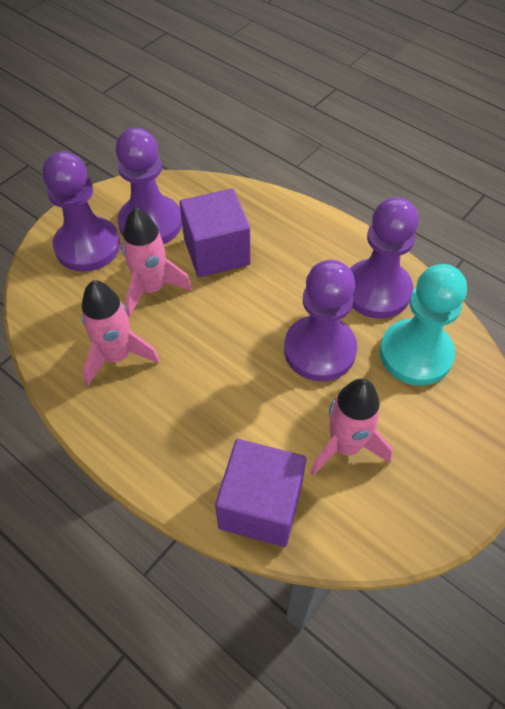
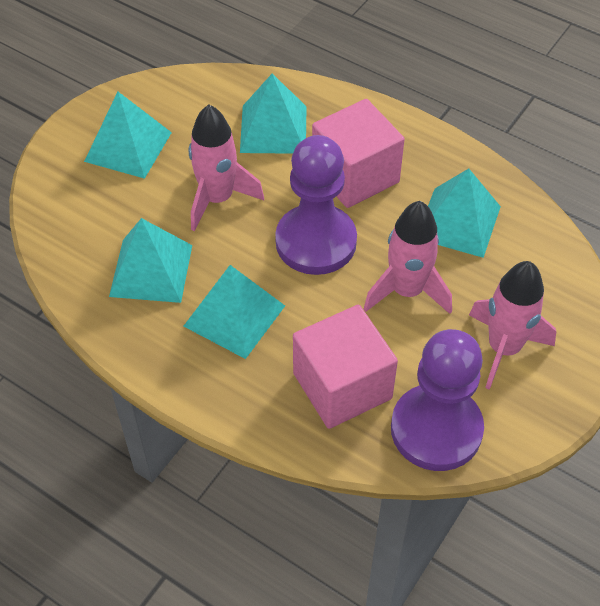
pink cube: 0 -> 2
purple cube: 2 -> 0
purple pawn: 4 -> 2
turquoise pawn: 1 -> 0
turquoise pyramid: 0 -> 5

